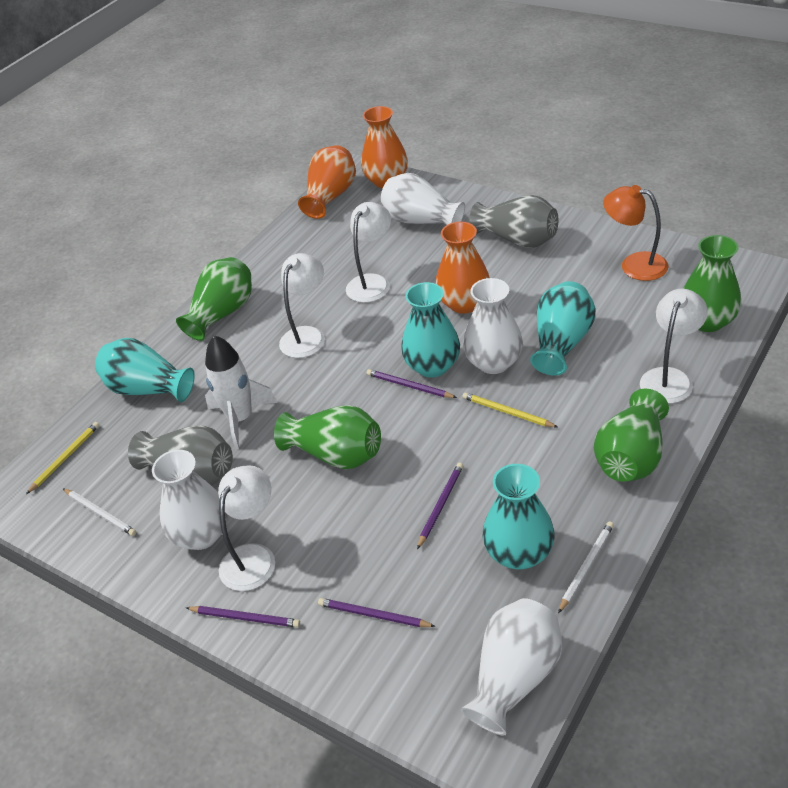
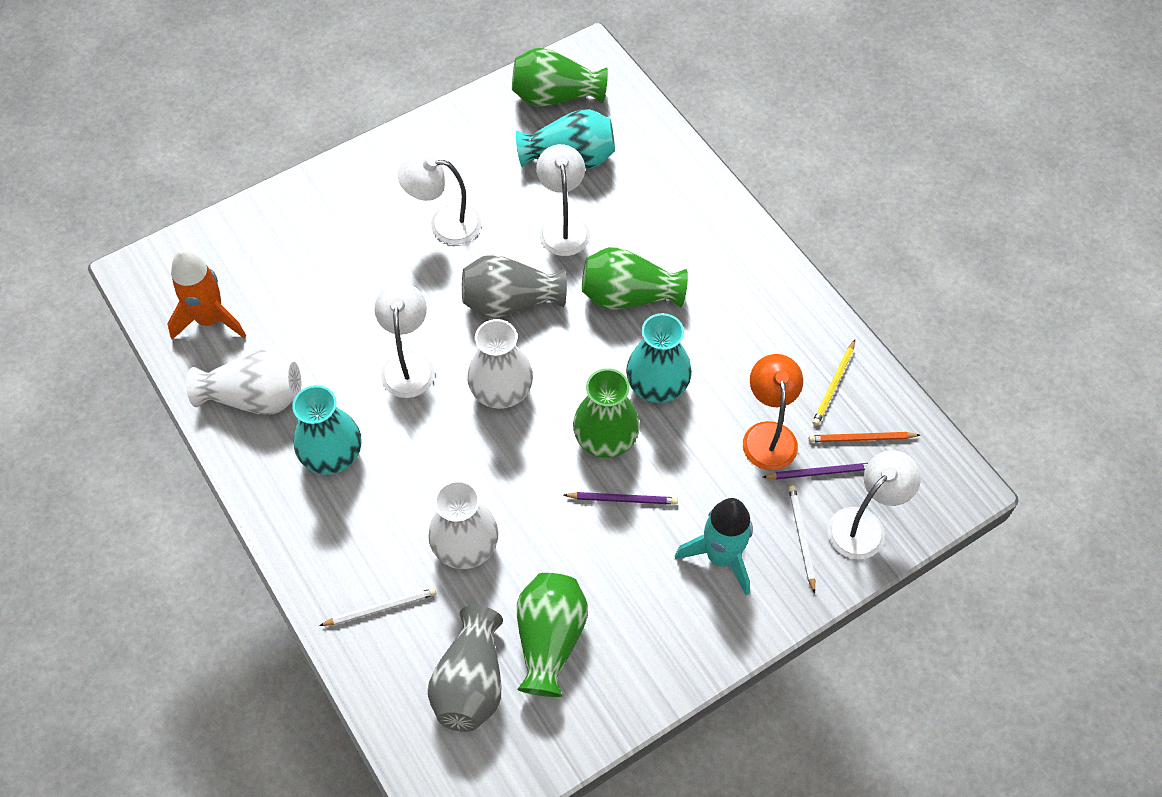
orange pencil: 0 -> 1
orange rocket: 0 -> 1
orange vase: 3 -> 0
purple pencil: 4 -> 2
turquoise rocket: 0 -> 1
turquoise vase: 4 -> 3
white rocket: 1 -> 0
white vase: 4 -> 3
yellow pencil: 2 -> 1

